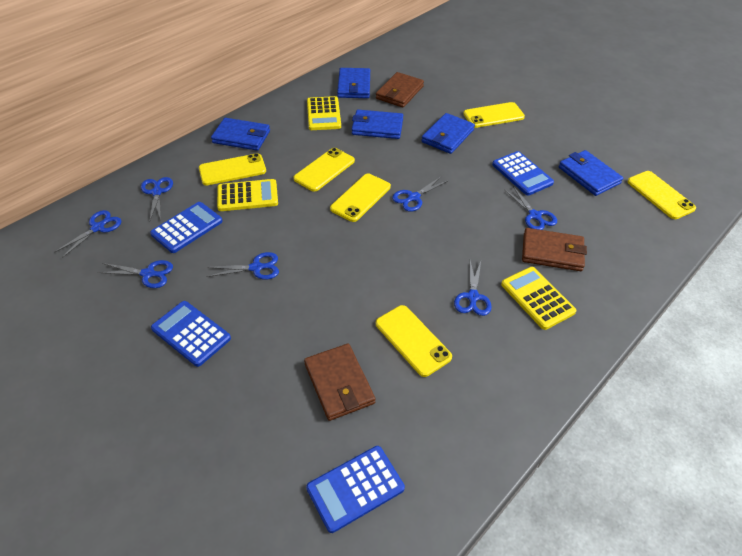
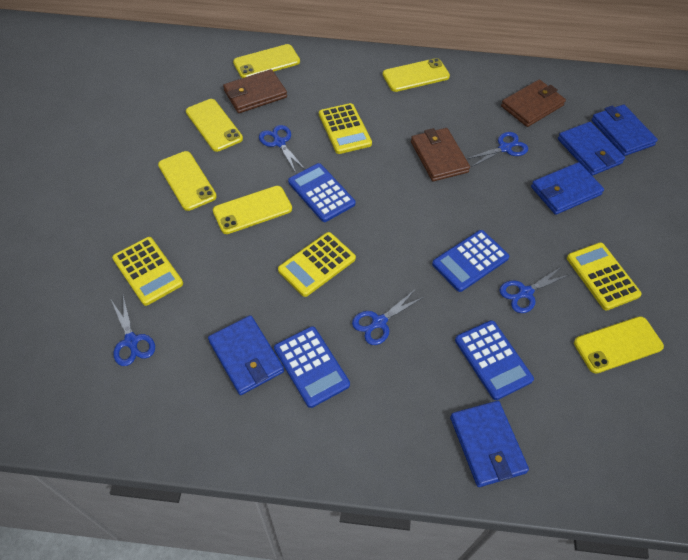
blue scissors: 7 -> 5
yellow calculator: 3 -> 4

